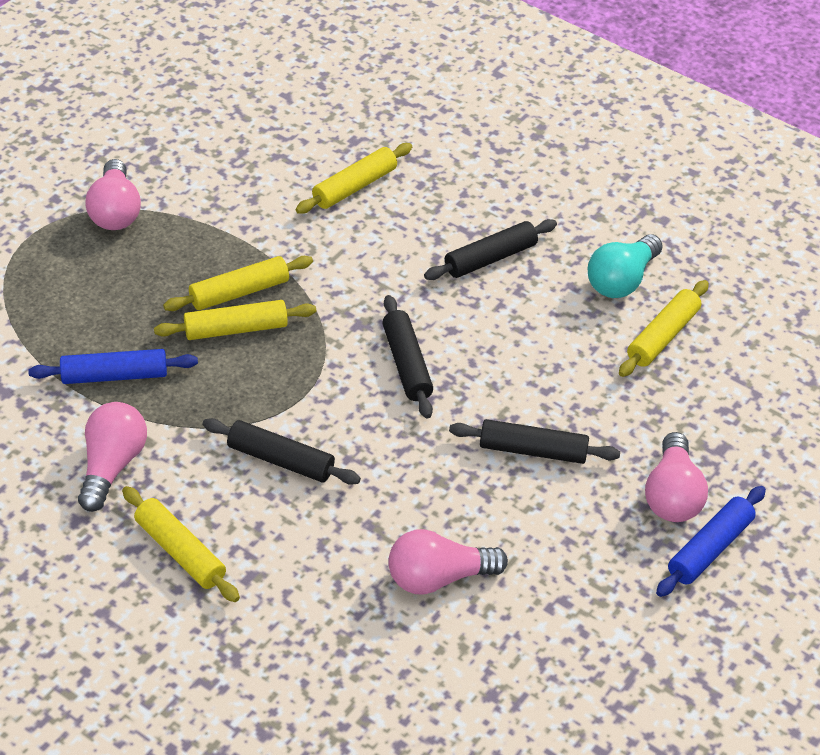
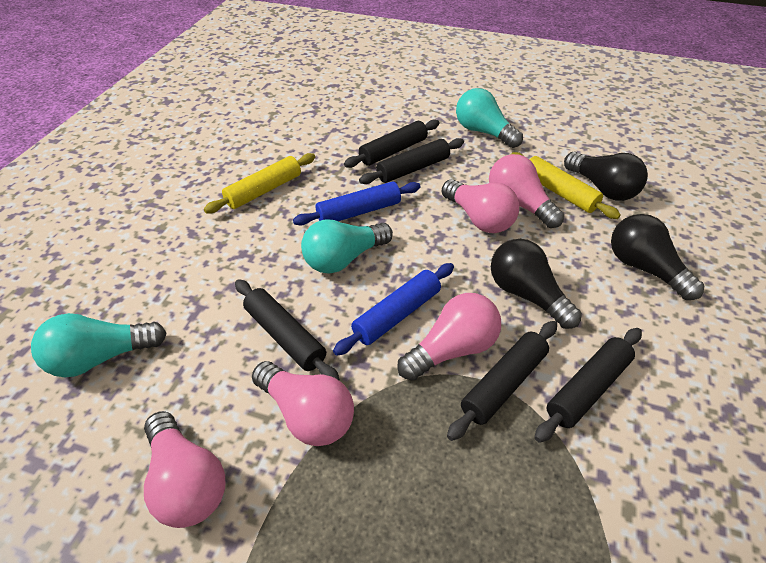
black light bulb: 0 -> 3
black rolling pin: 4 -> 5
pink light bulb: 4 -> 5
turquoise light bulb: 1 -> 3
yellow rolling pin: 5 -> 2

